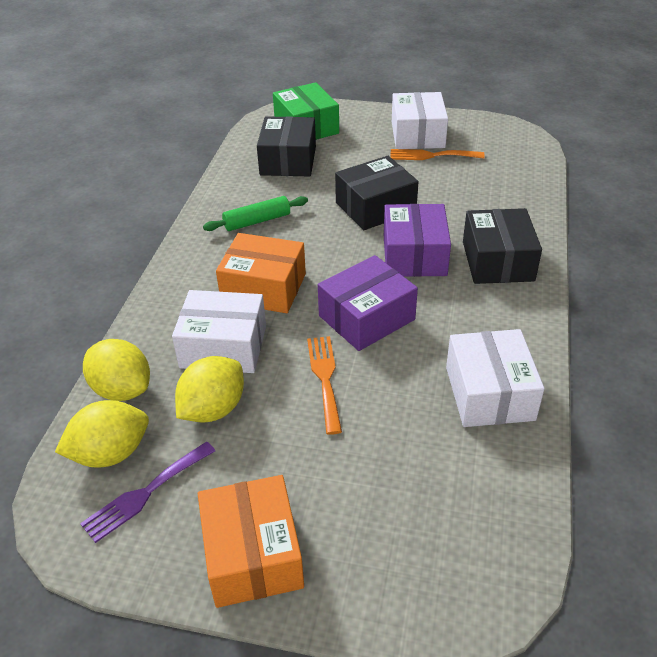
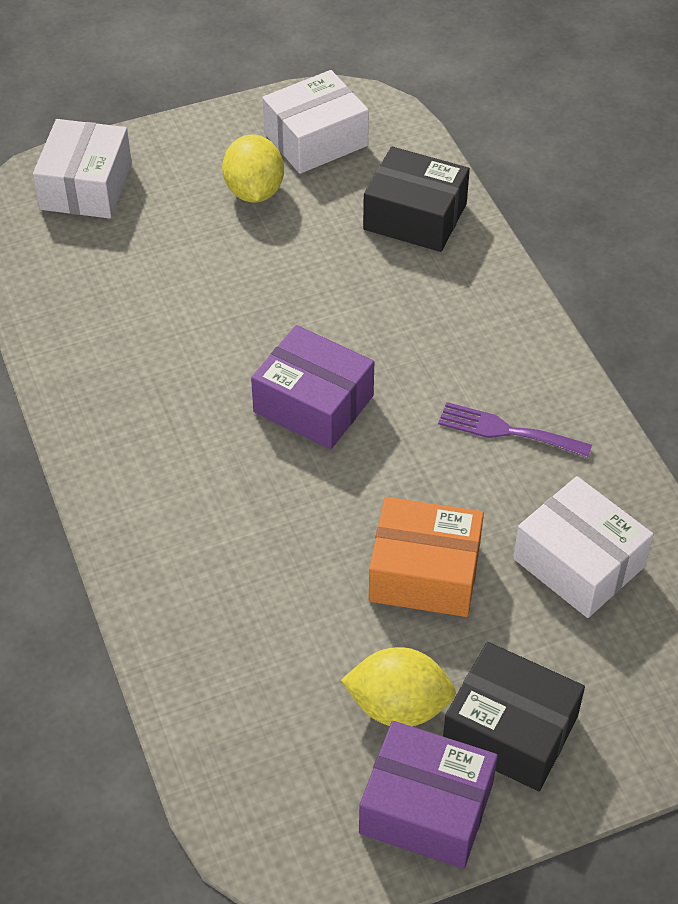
black box: 3 -> 2
green box: 1 -> 0
green rolling pin: 1 -> 0
orange box: 2 -> 1
orange fork: 2 -> 0
yellow lemon: 3 -> 2

